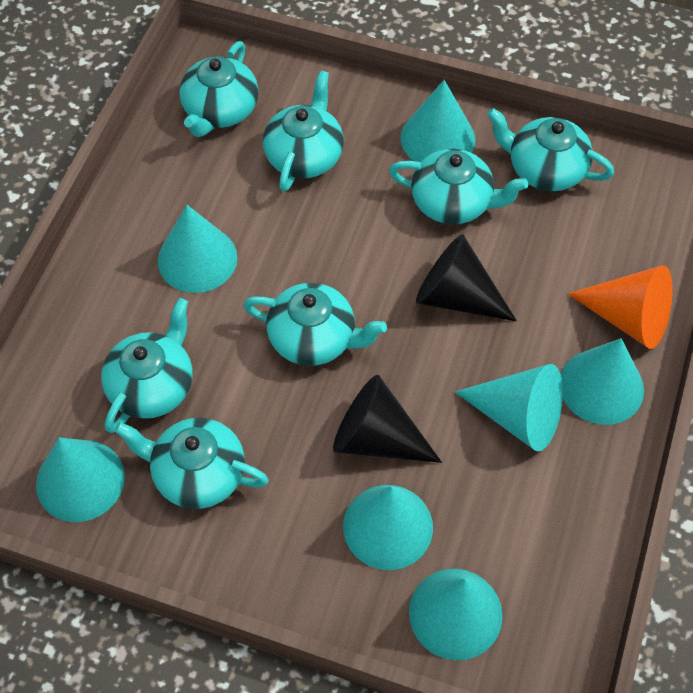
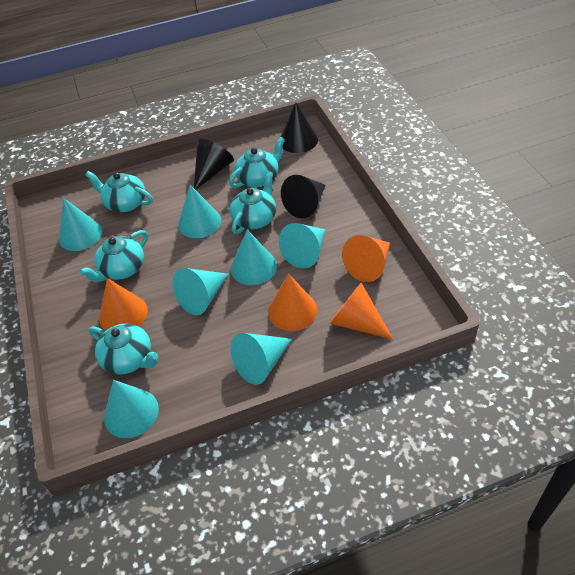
black cone: 2 -> 3
orange cone: 1 -> 4
turquoise teapot: 7 -> 5

